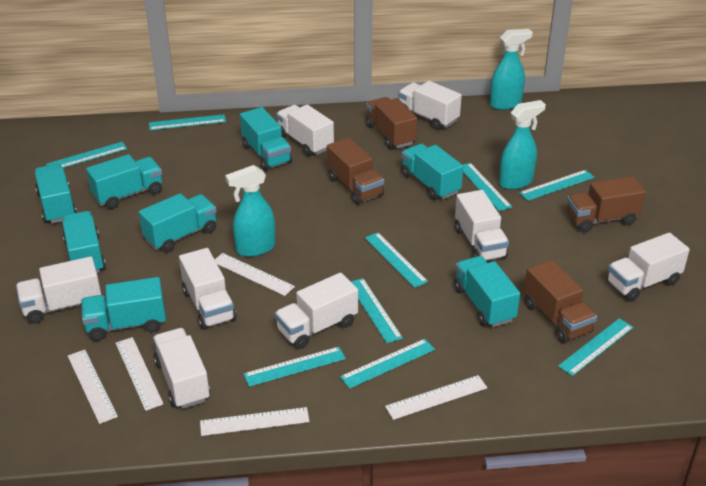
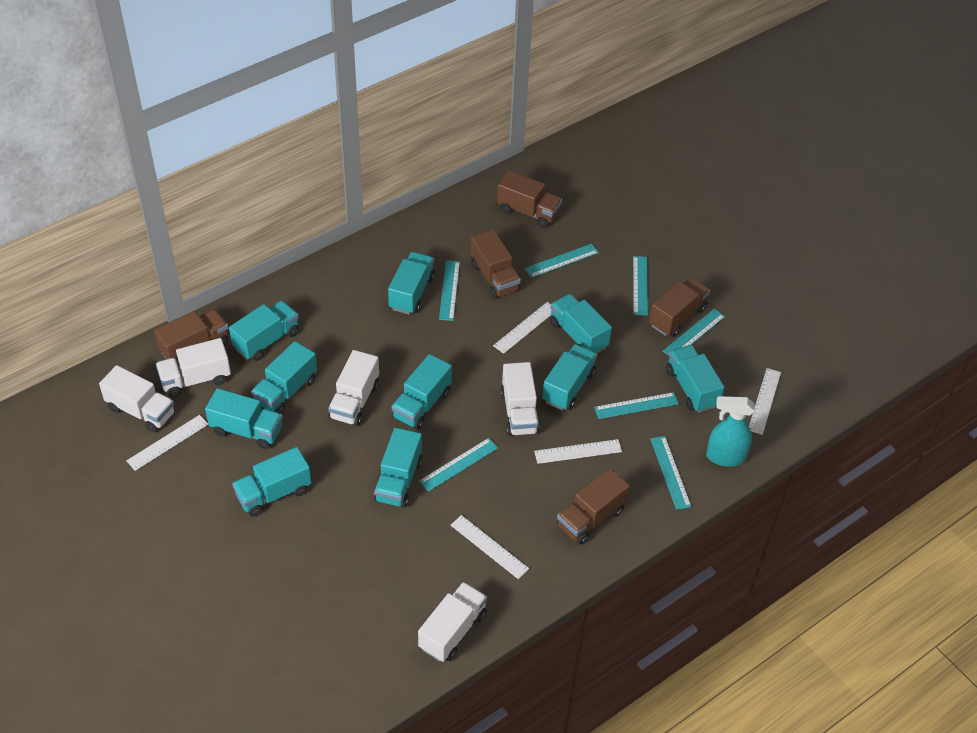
brown truck: 4 -> 5
turquoise ruler: 9 -> 7
turquoise spray bottle: 3 -> 1
turquoise truck: 8 -> 10
white truck: 8 -> 5

